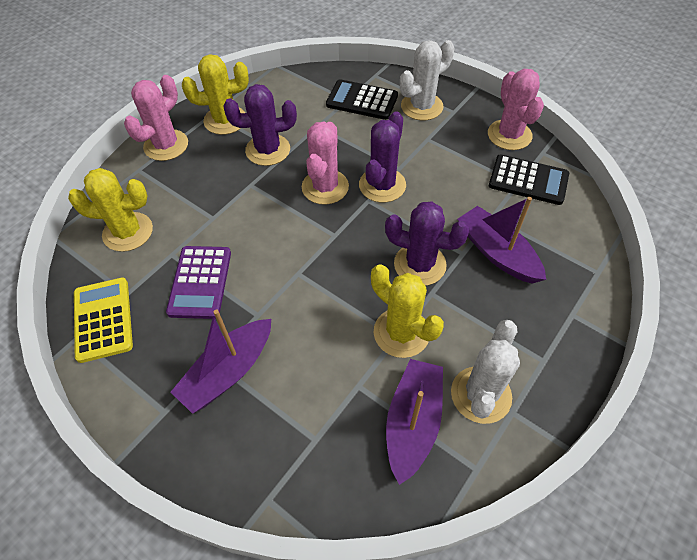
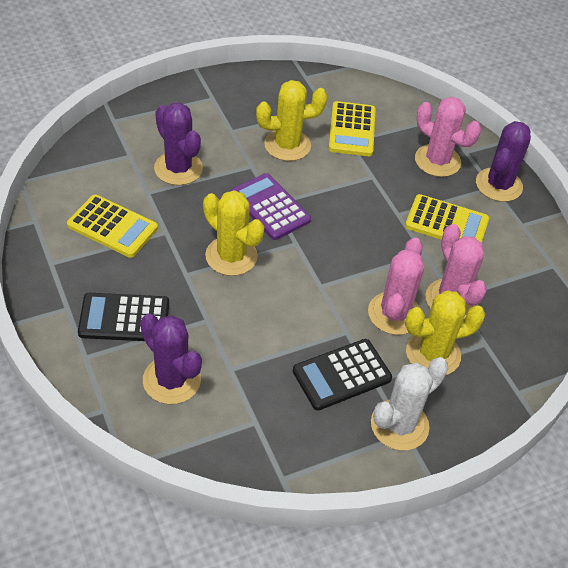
purple boat: 3 -> 0
white cactus: 2 -> 1
yellow calculator: 1 -> 3

